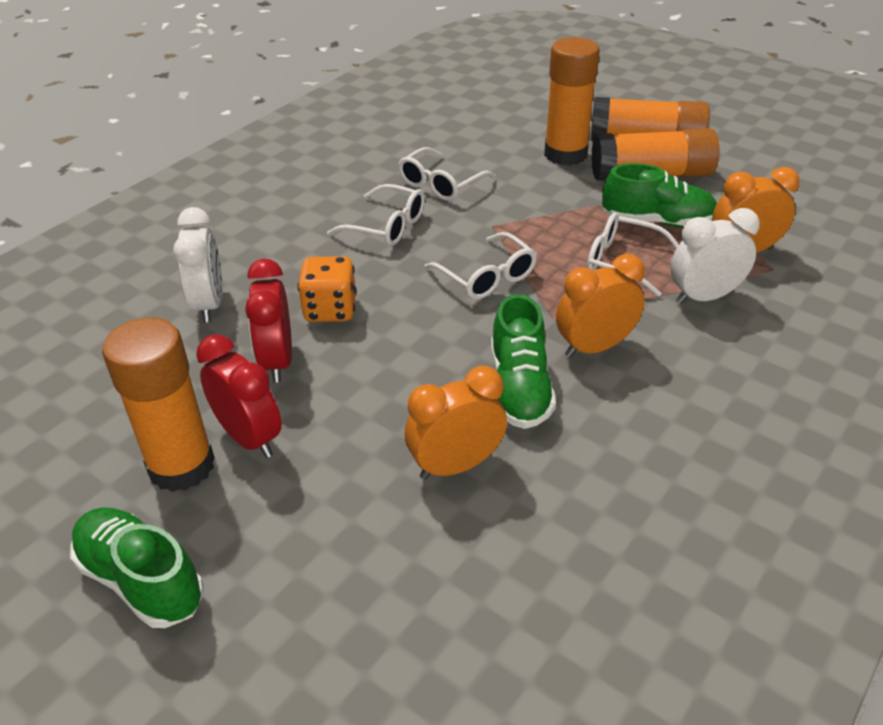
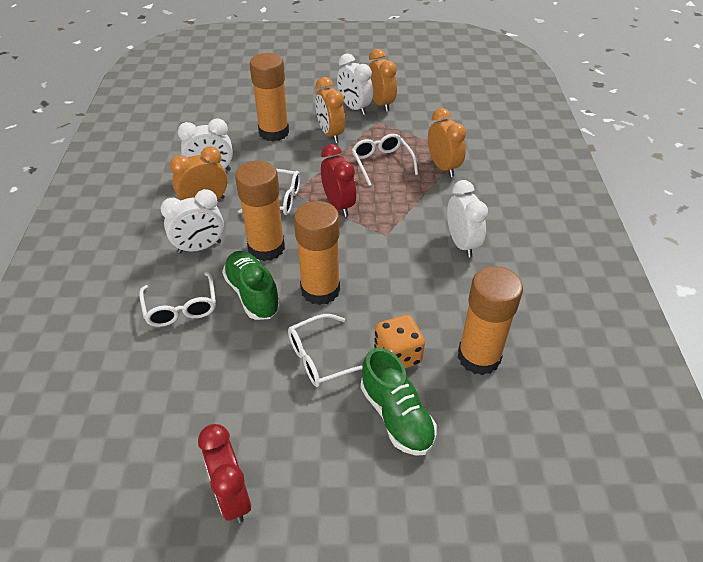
green shoe: 3 -> 2
orange clock: 3 -> 4
white clock: 2 -> 4

